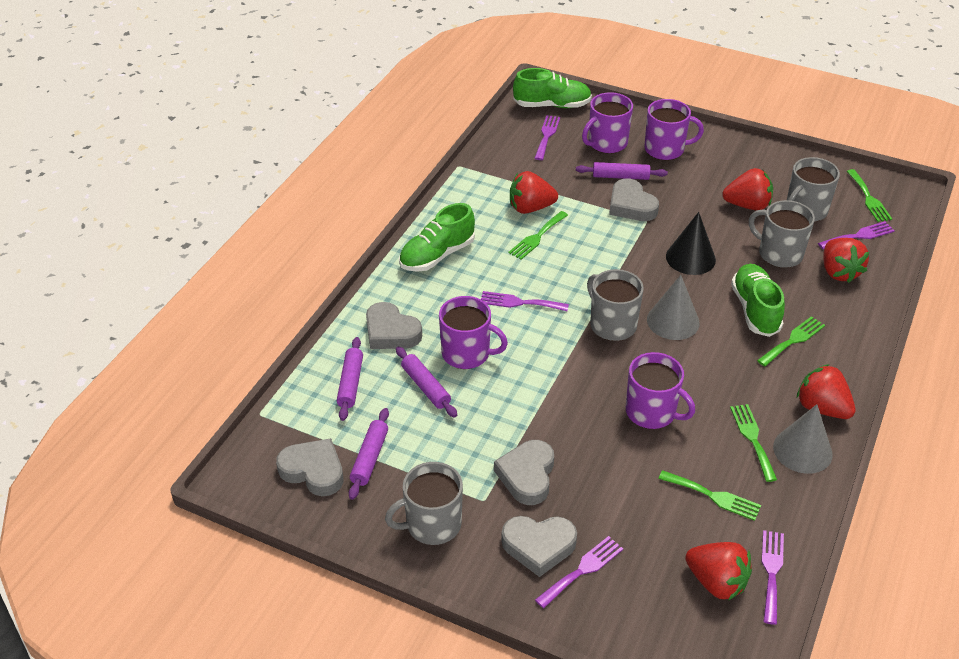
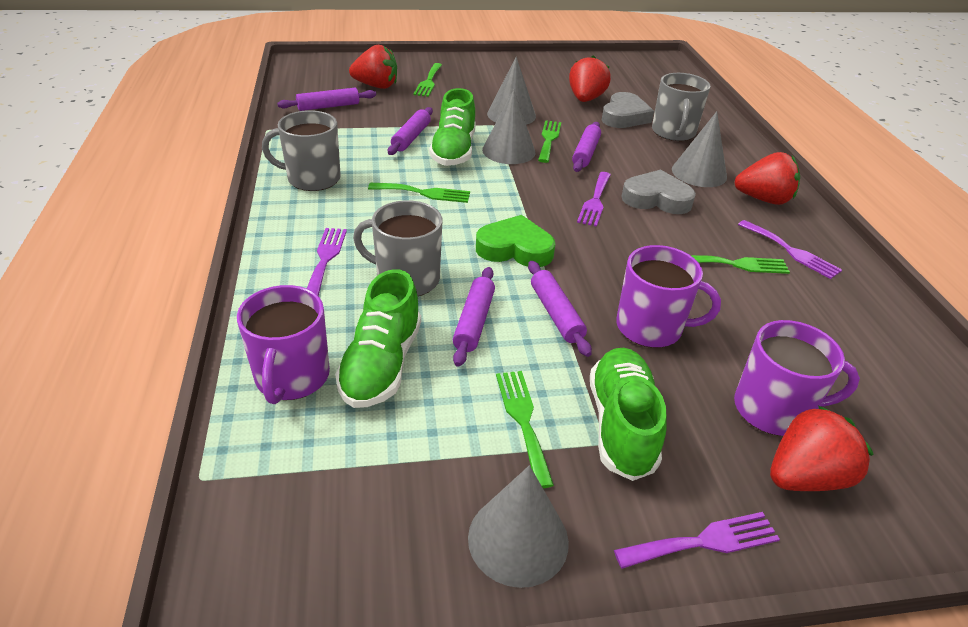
black cone: 1 -> 0
green heart: 0 -> 1
grey cone: 2 -> 4
grey heart: 5 -> 2
grey mug: 4 -> 3
purple fork: 5 -> 4
purple mug: 4 -> 3
purple rolling pin: 4 -> 5
red strawberry: 5 -> 4

